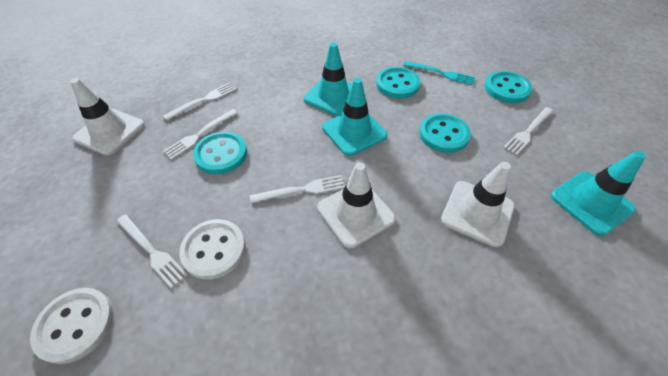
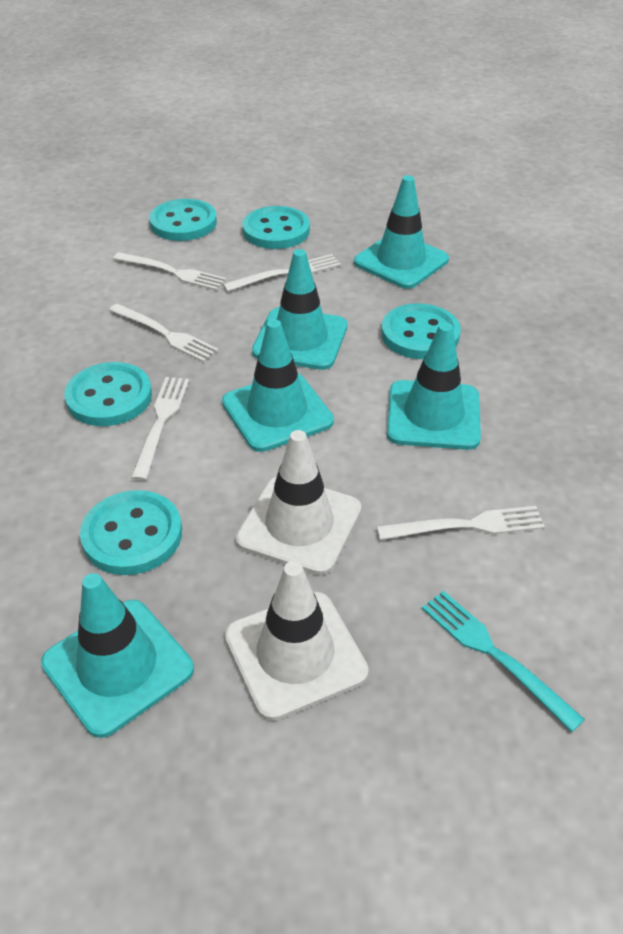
turquoise button: 4 -> 5
turquoise traffic cone: 3 -> 5
white button: 2 -> 0
white traffic cone: 3 -> 2

